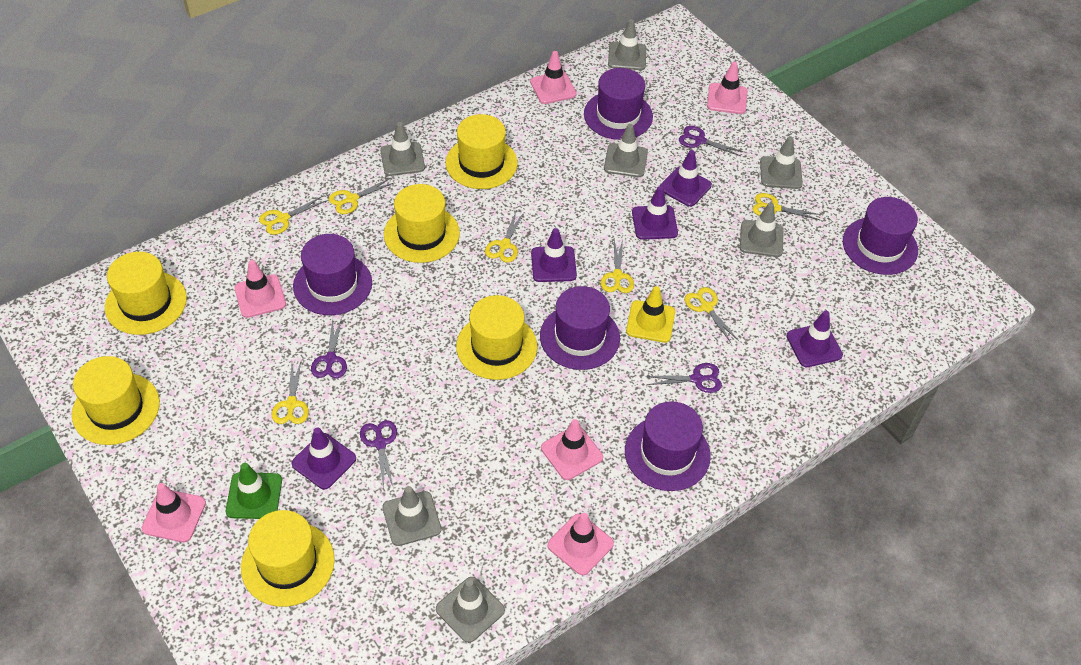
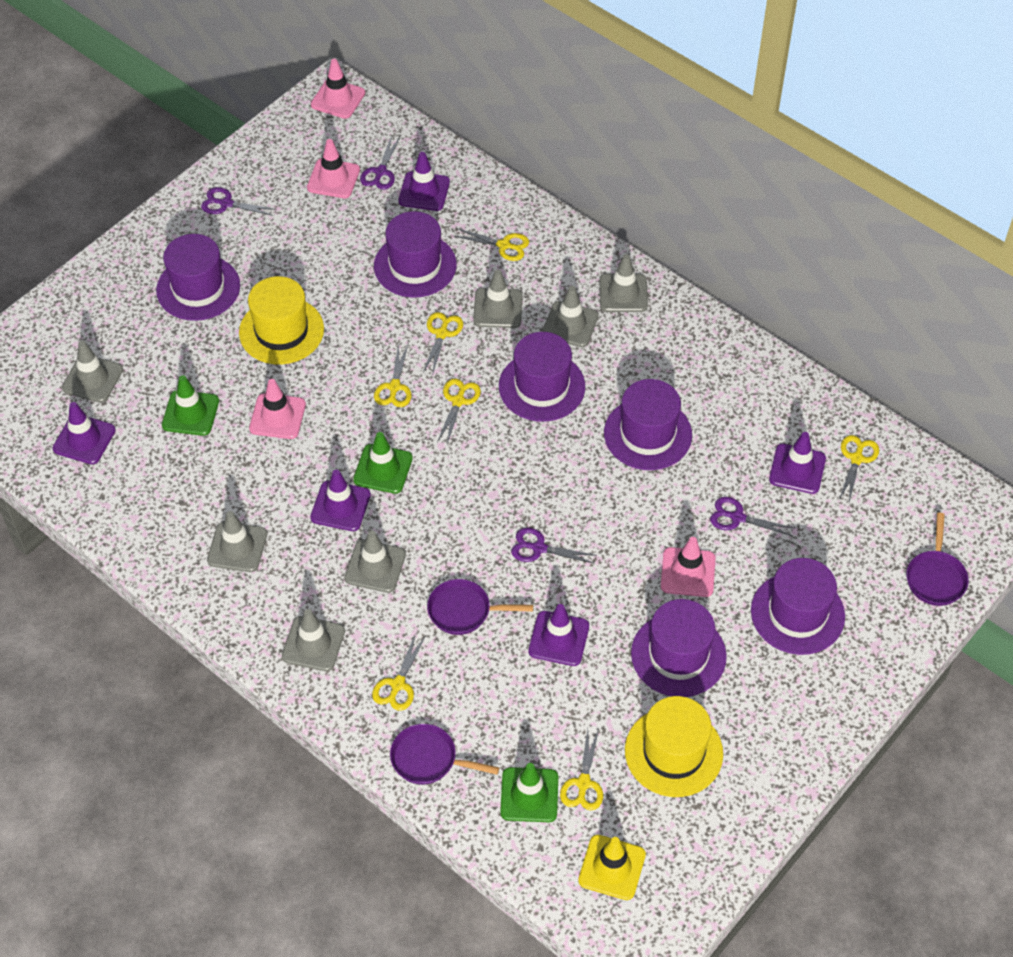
green traffic cone: 1 -> 3
pink traffic cone: 6 -> 4
purple hat: 5 -> 6
purple pan: 0 -> 3
yellow hat: 6 -> 2

